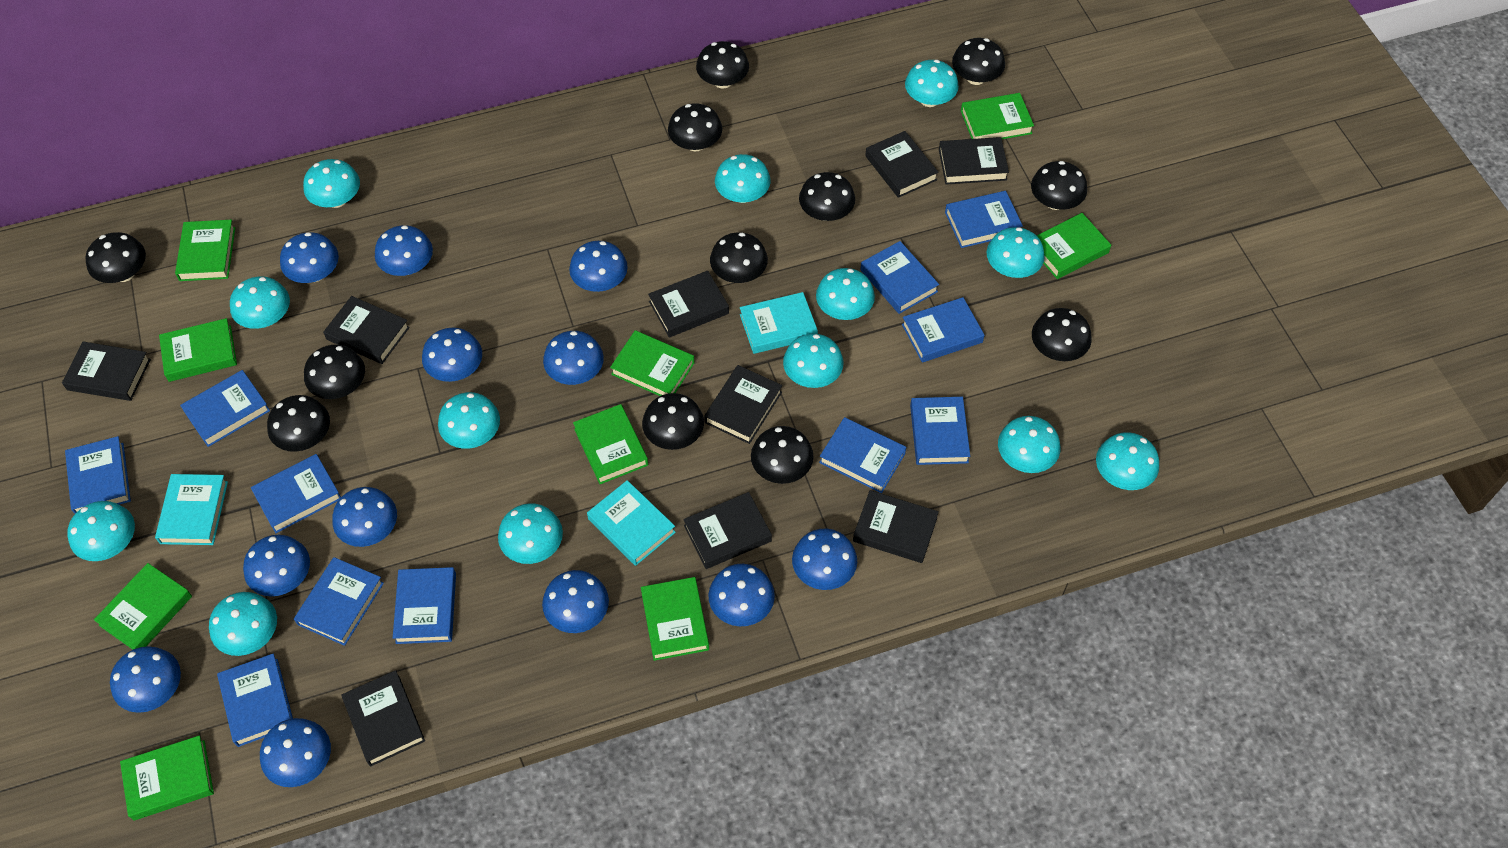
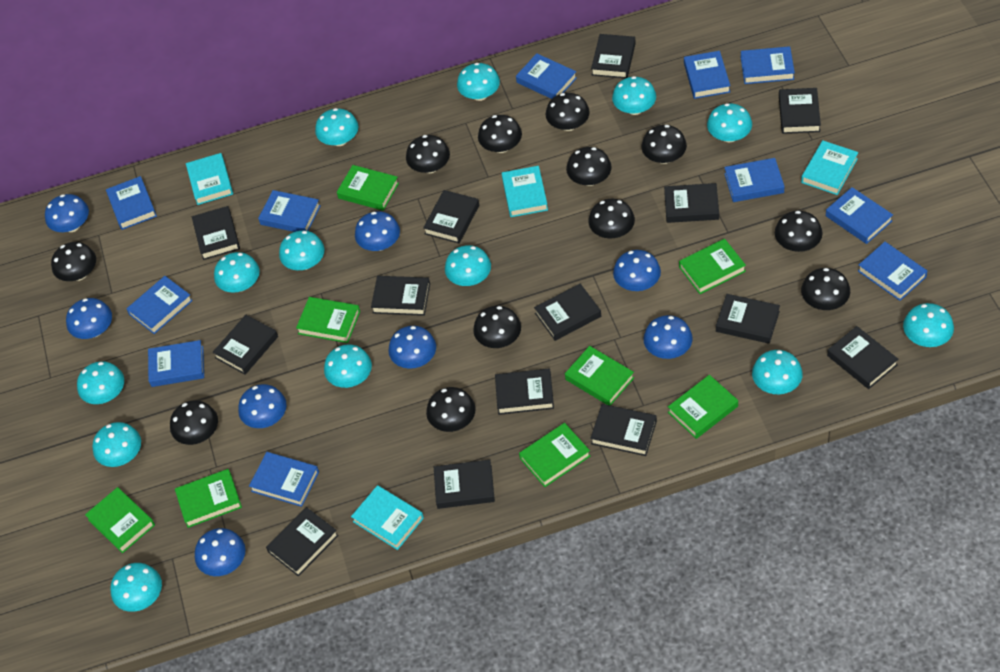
black book: 9 -> 14
blue mushroom: 12 -> 8
green book: 9 -> 8
turquoise book: 3 -> 4

